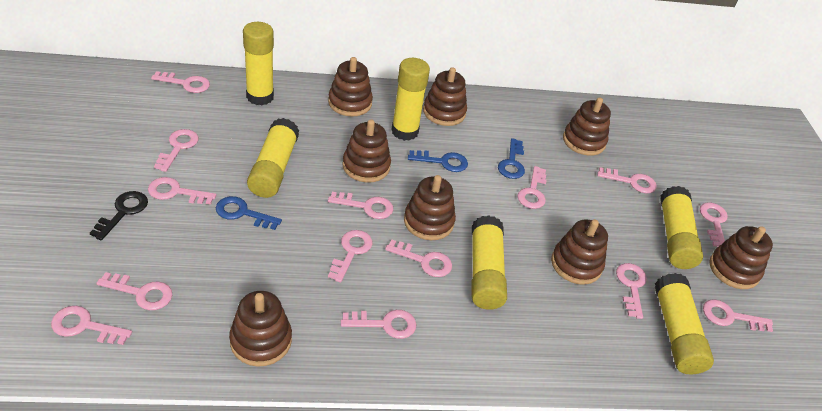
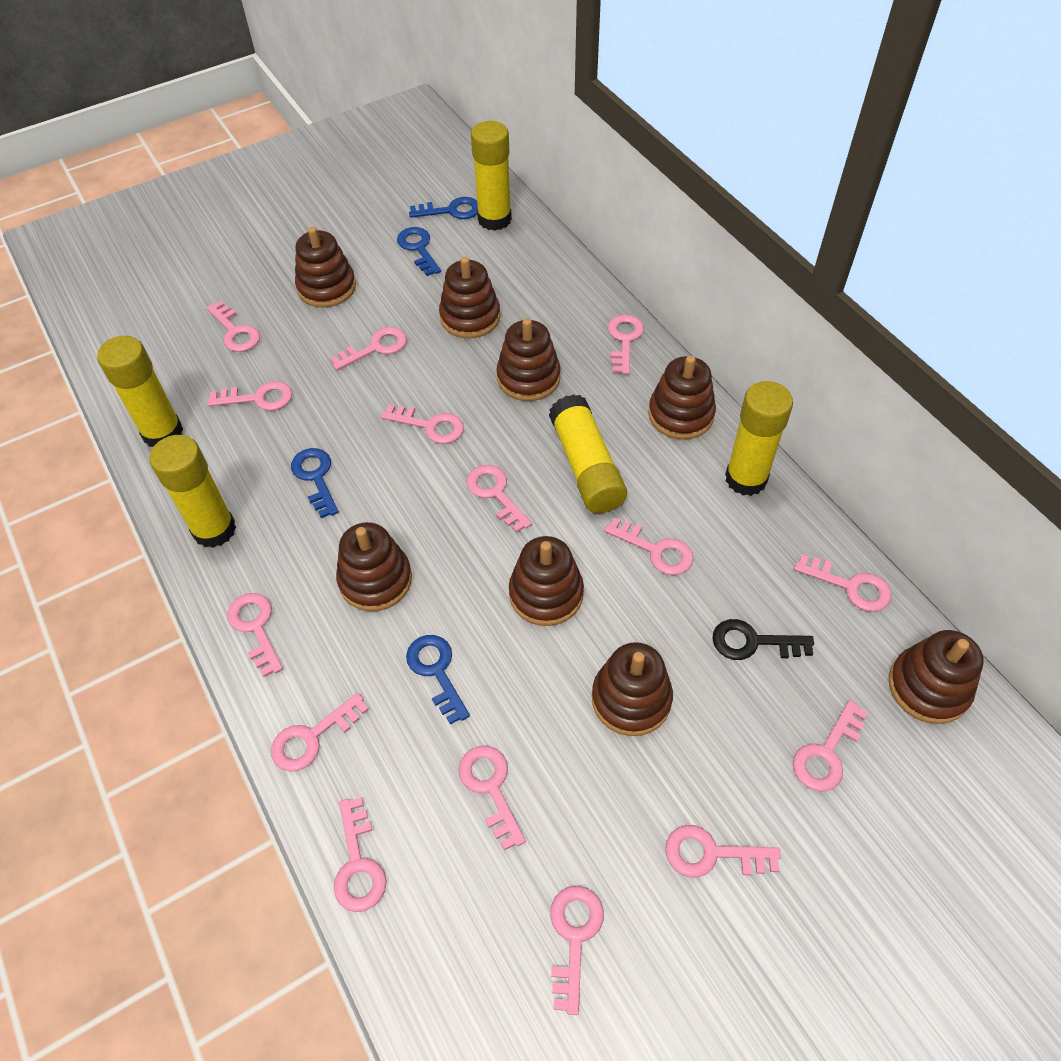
blue key: 3 -> 4
pink key: 14 -> 15
yellow glue stick: 6 -> 5

